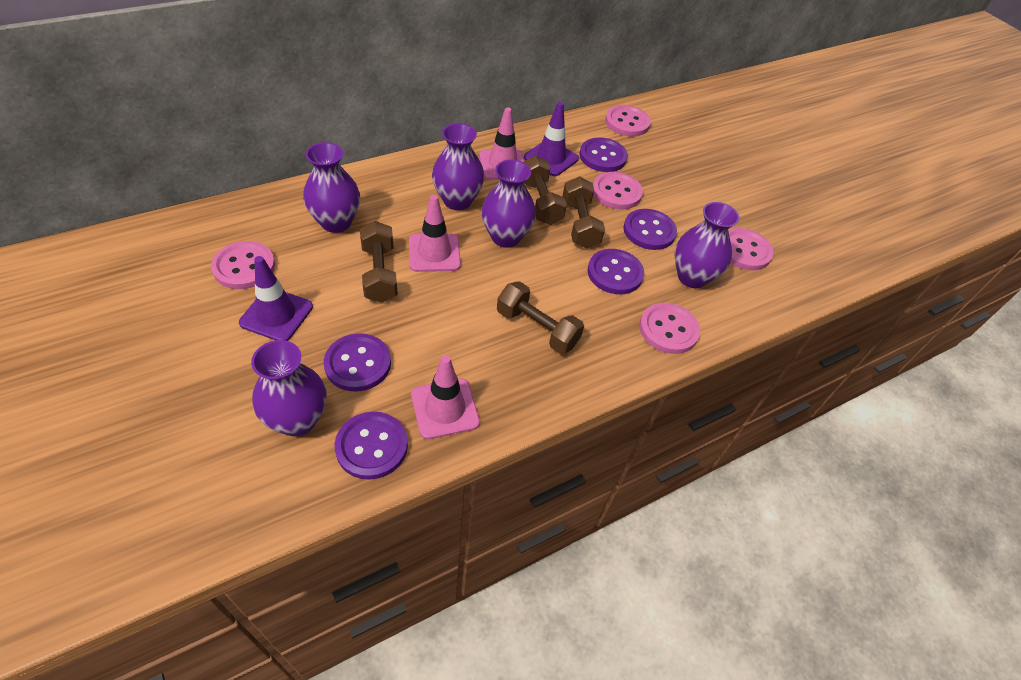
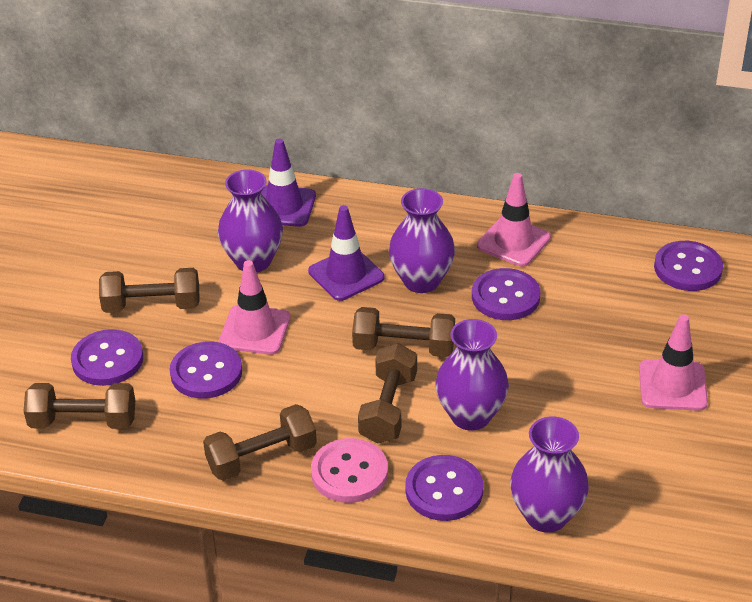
brown dumbbell: 4 -> 5
pink button: 5 -> 1
purple vase: 5 -> 4

